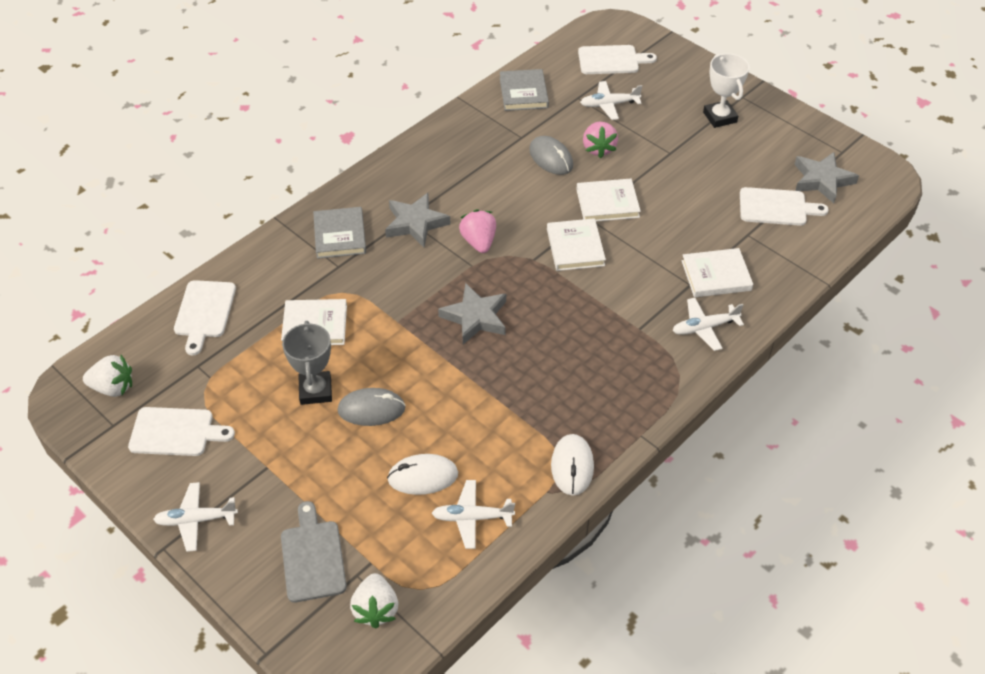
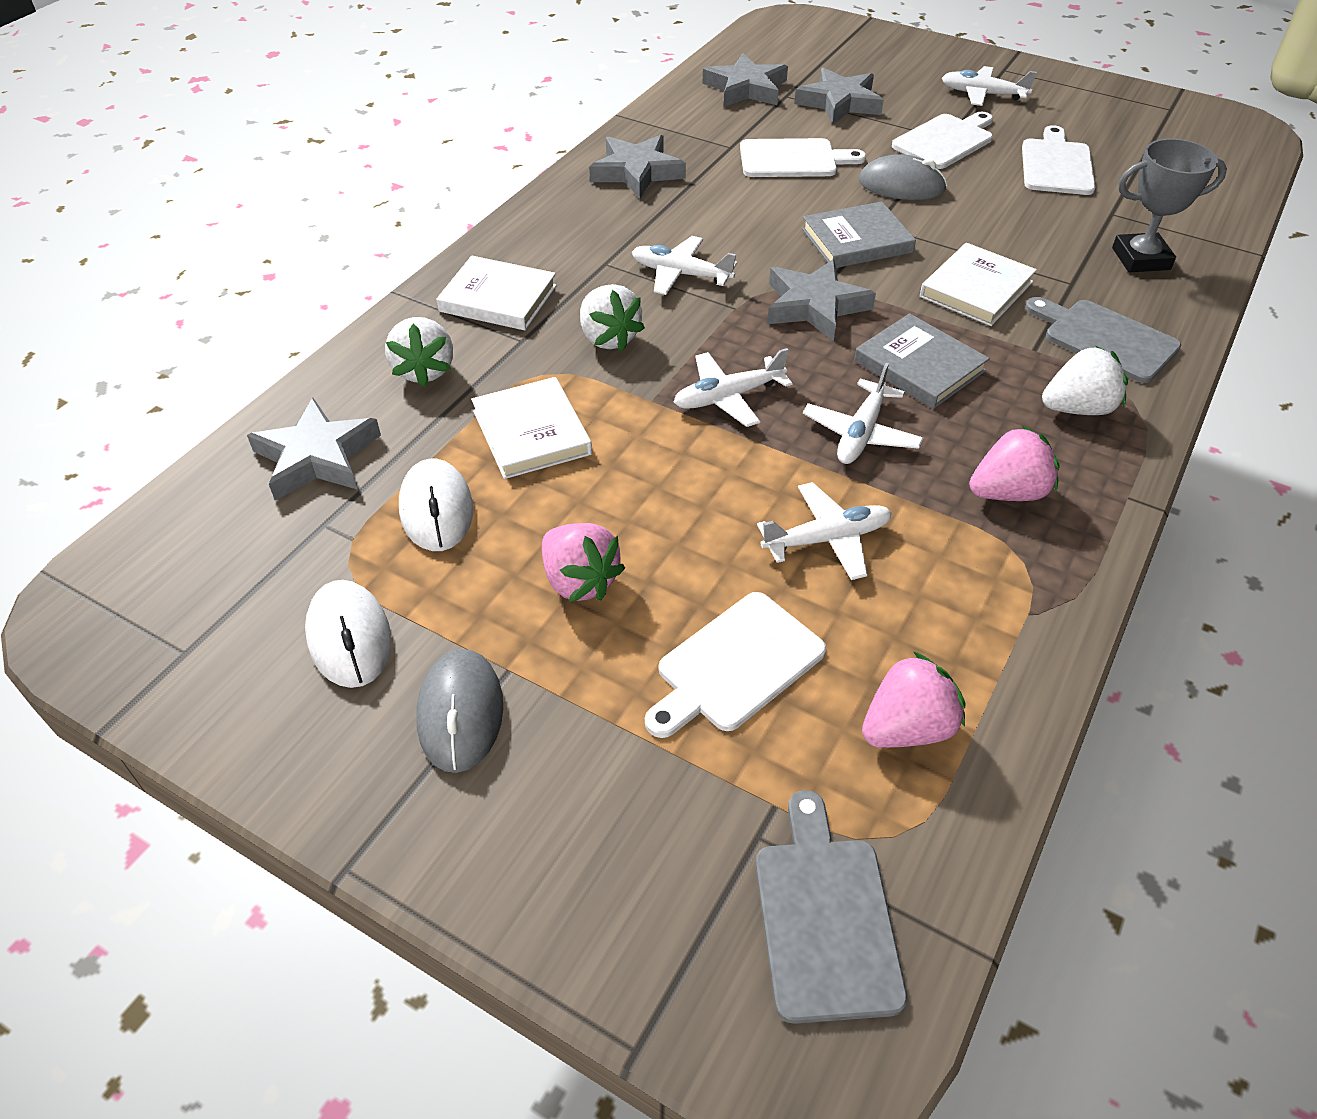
grey cutting board: 1 -> 2
grey star: 3 -> 5
pink strawberry: 2 -> 3
white book: 4 -> 3
white plane: 4 -> 5
white strawberry: 2 -> 3
white trophy: 1 -> 0

